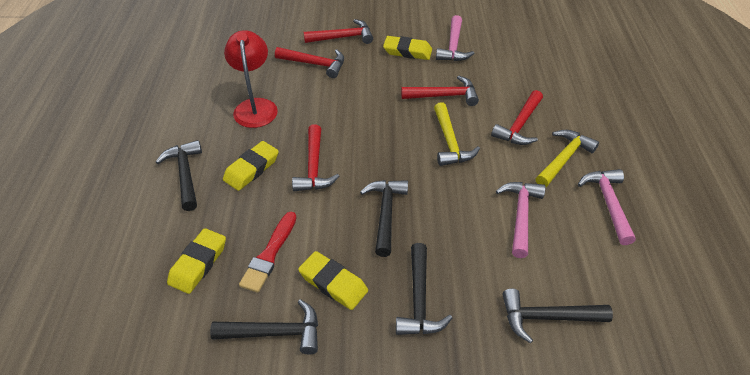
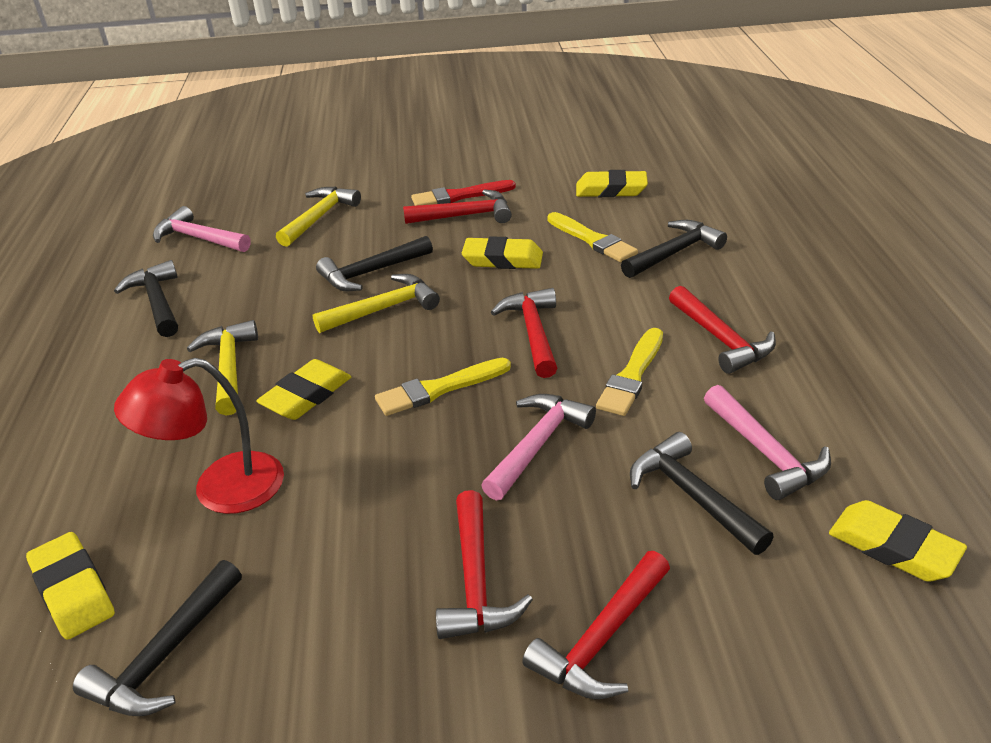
yellow brush: 0 -> 3
yellow eraser: 4 -> 5
yellow hammer: 2 -> 3

